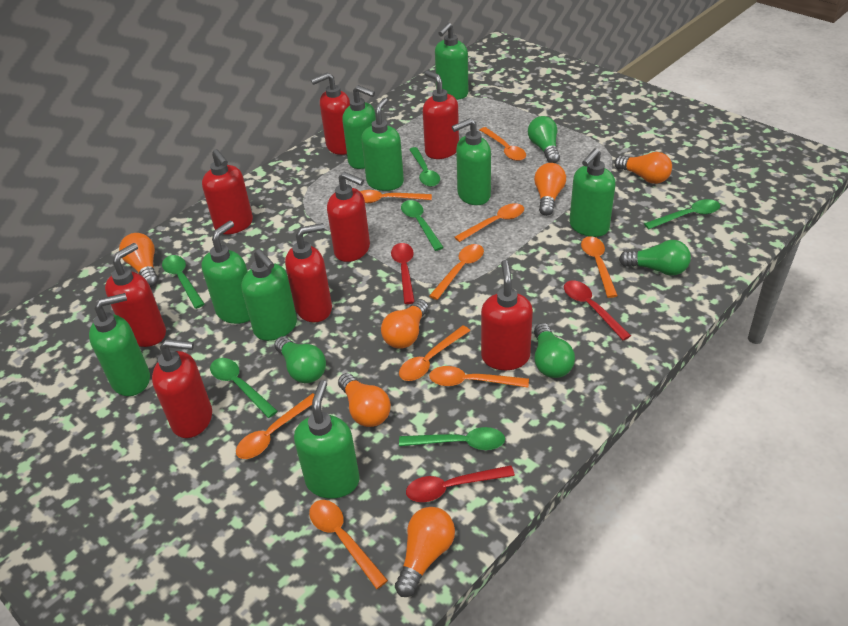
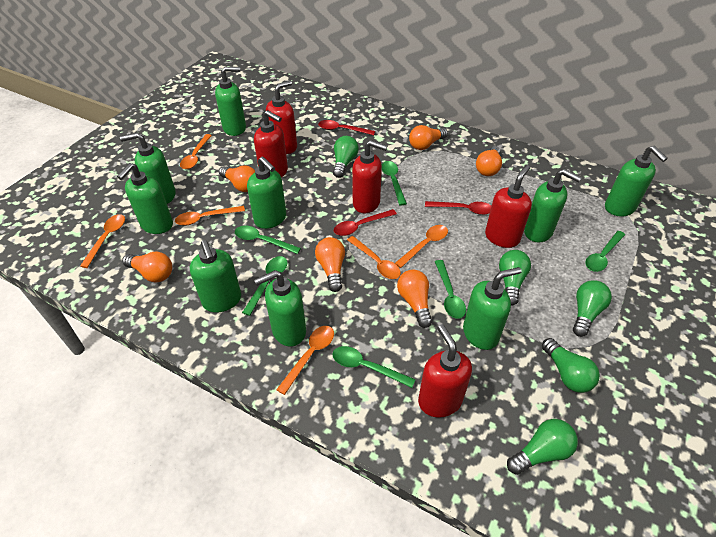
green light bulb: 4 -> 5
orange spoon: 9 -> 6
red soap dispenser: 8 -> 5

